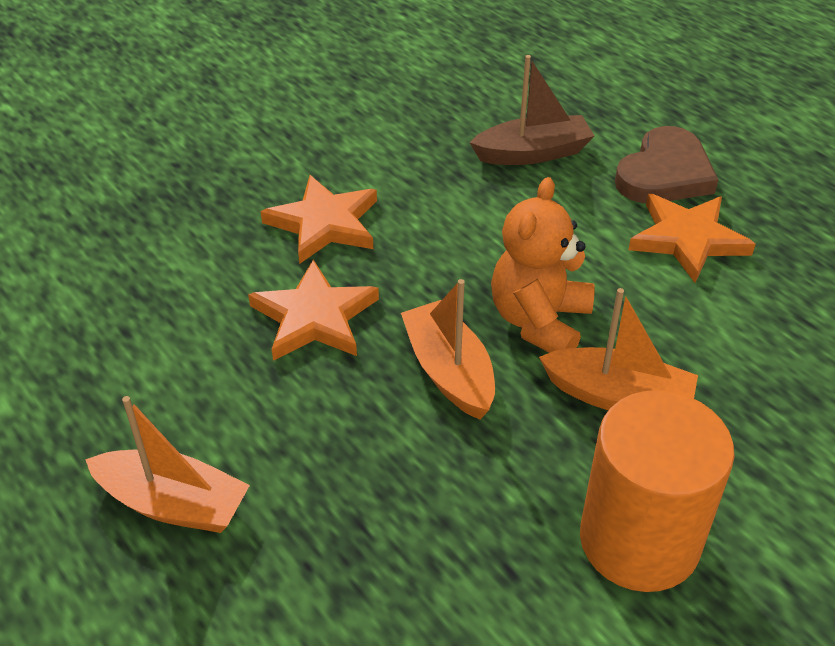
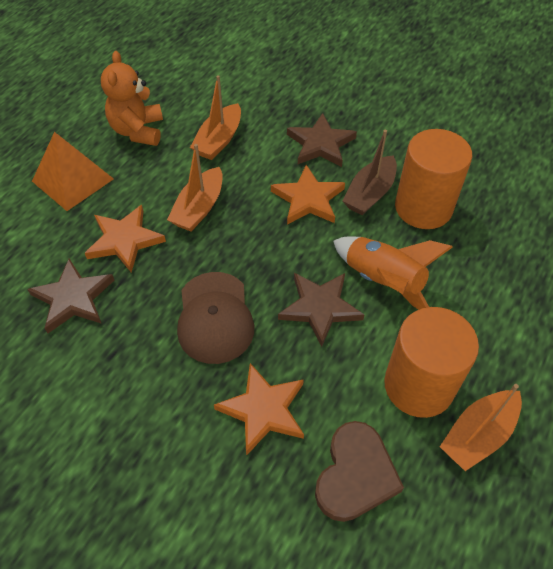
brown cap: 0 -> 1
brown star: 0 -> 3
orange cylinder: 1 -> 2
orange pyramid: 0 -> 1
orange rocket: 0 -> 1

